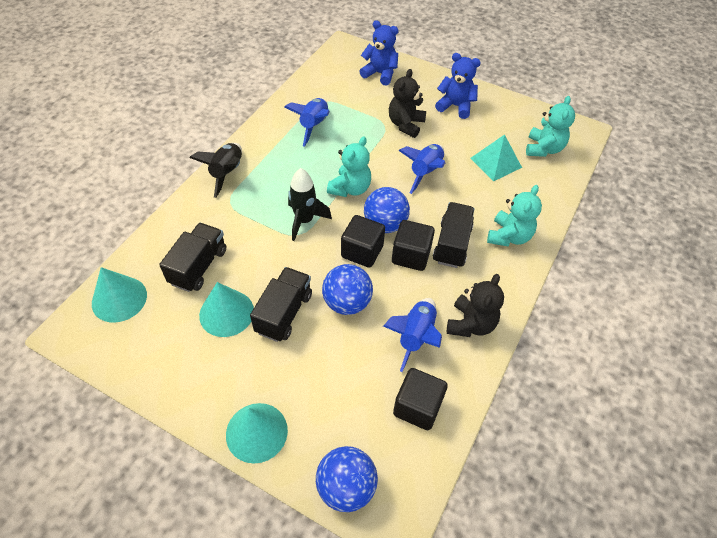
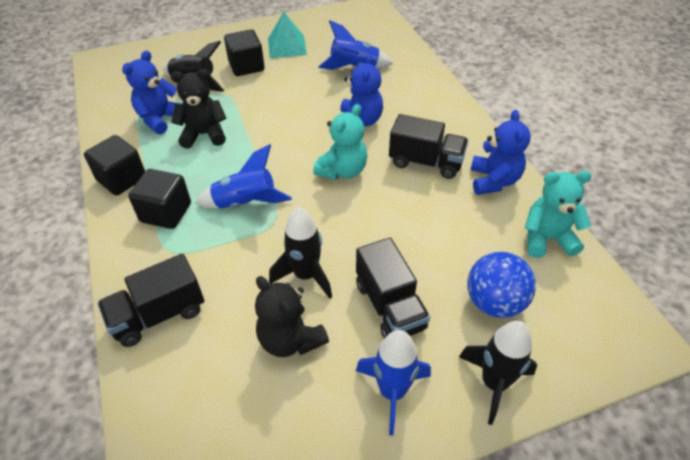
black rocket: 2 -> 3
blue ball: 3 -> 1
blue teddy bear: 2 -> 3
turquoise cone: 3 -> 0
turquoise teddy bear: 3 -> 2

